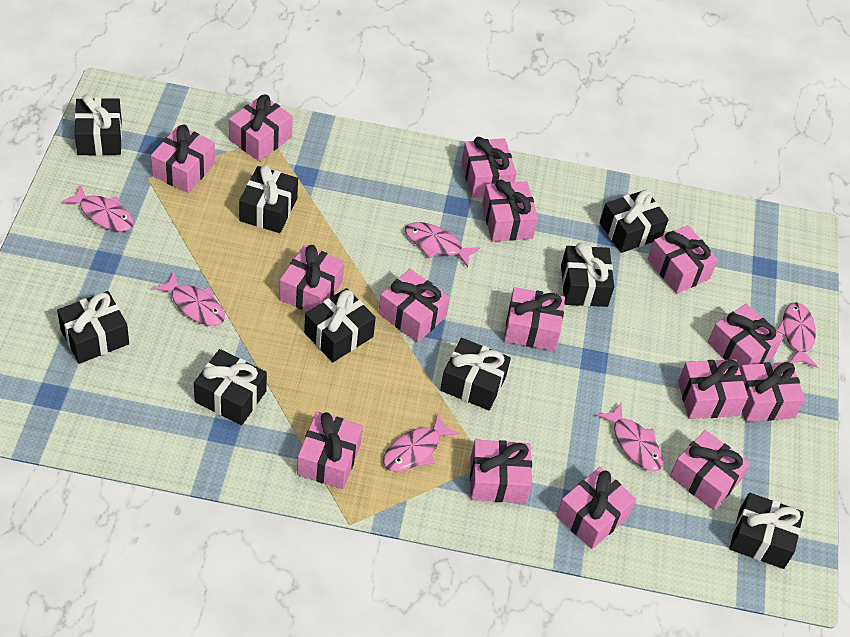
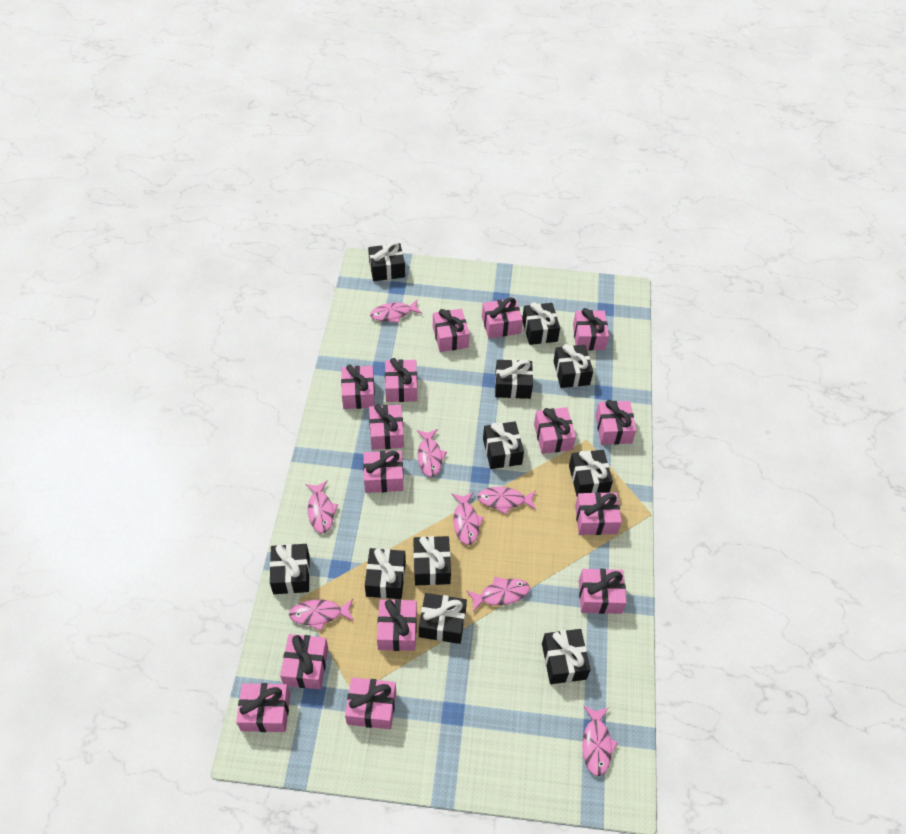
black gift: 9 -> 11
pink fish: 6 -> 8

